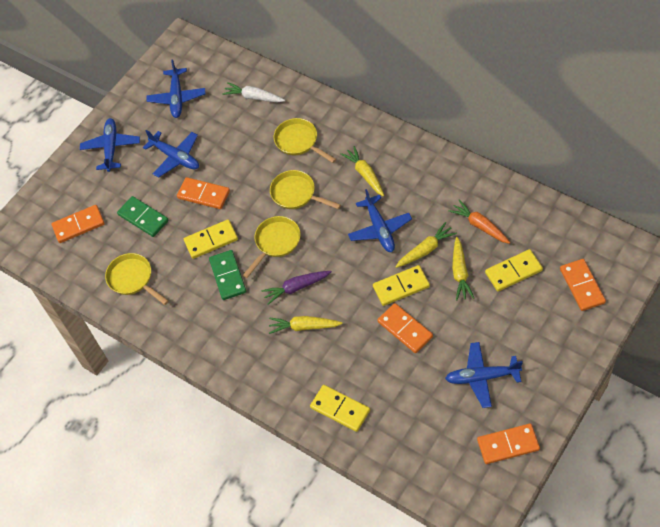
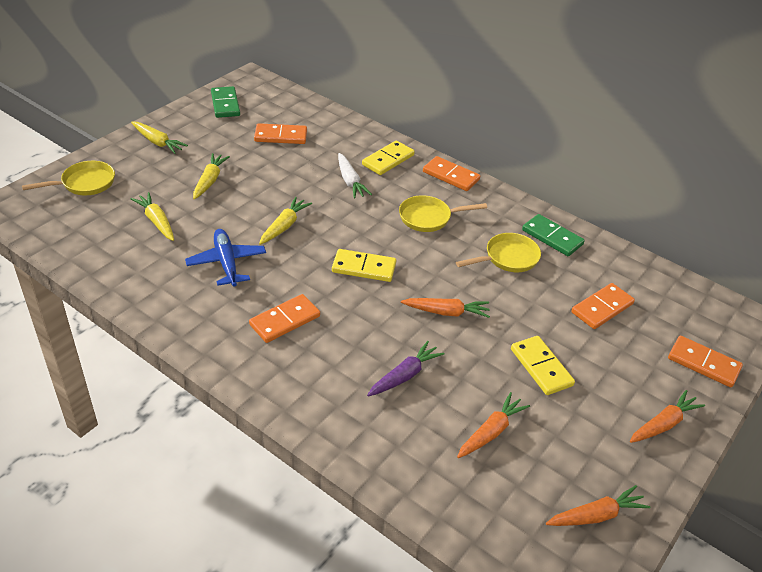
blue plane: 5 -> 1
orange carrot: 1 -> 4
yellow domino: 4 -> 3
yellow pan: 4 -> 3

